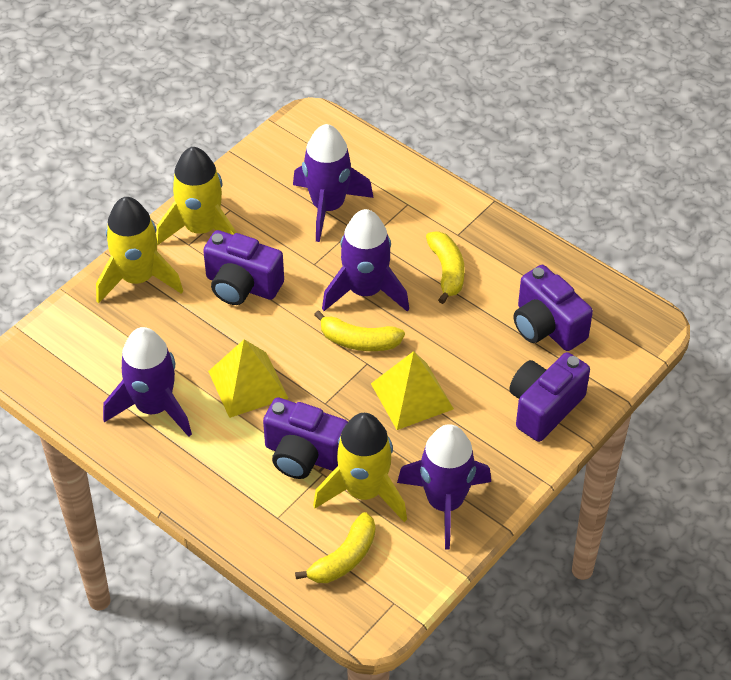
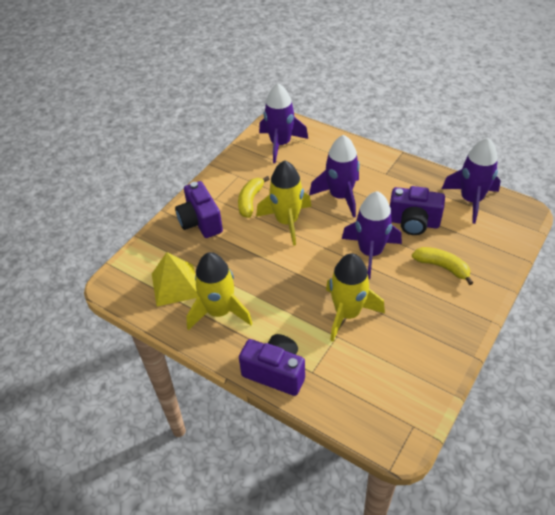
purple camera: 4 -> 3
yellow banana: 3 -> 2
yellow pyramid: 2 -> 1

